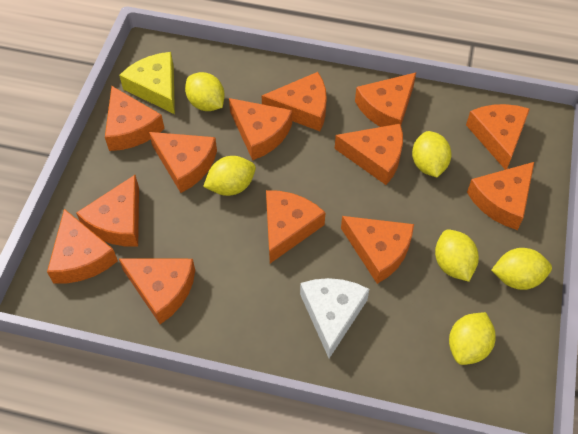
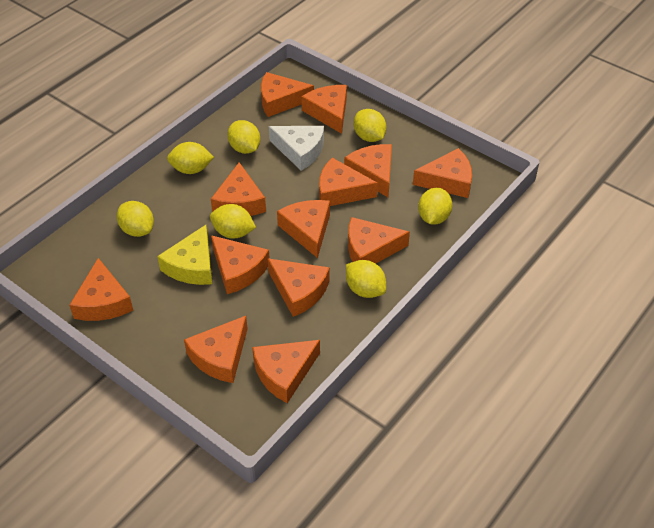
yellow lemon: 6 -> 7

